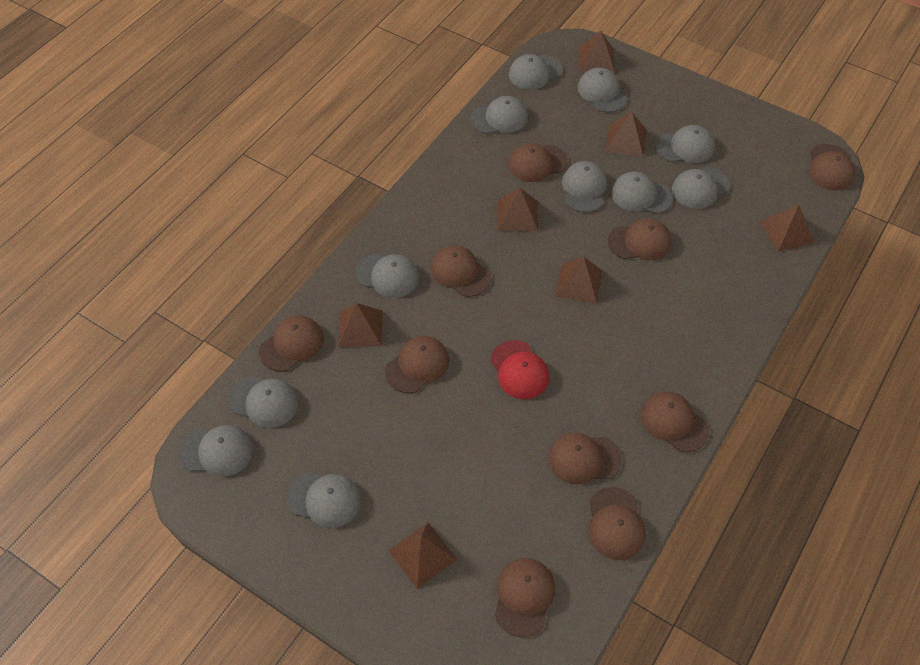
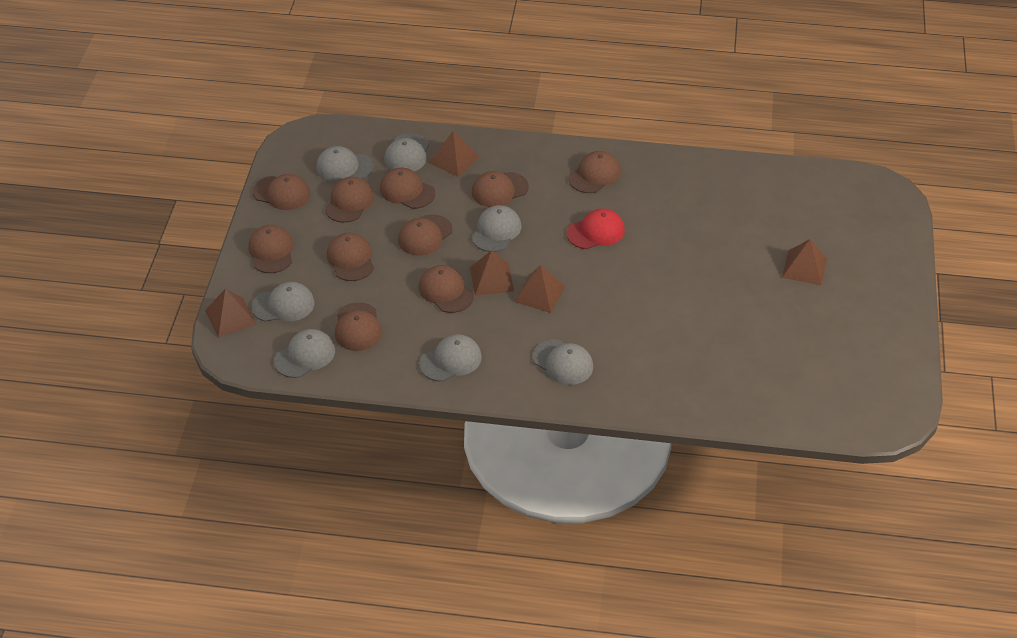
brown pyramid: 7 -> 5
grey cap: 11 -> 7

